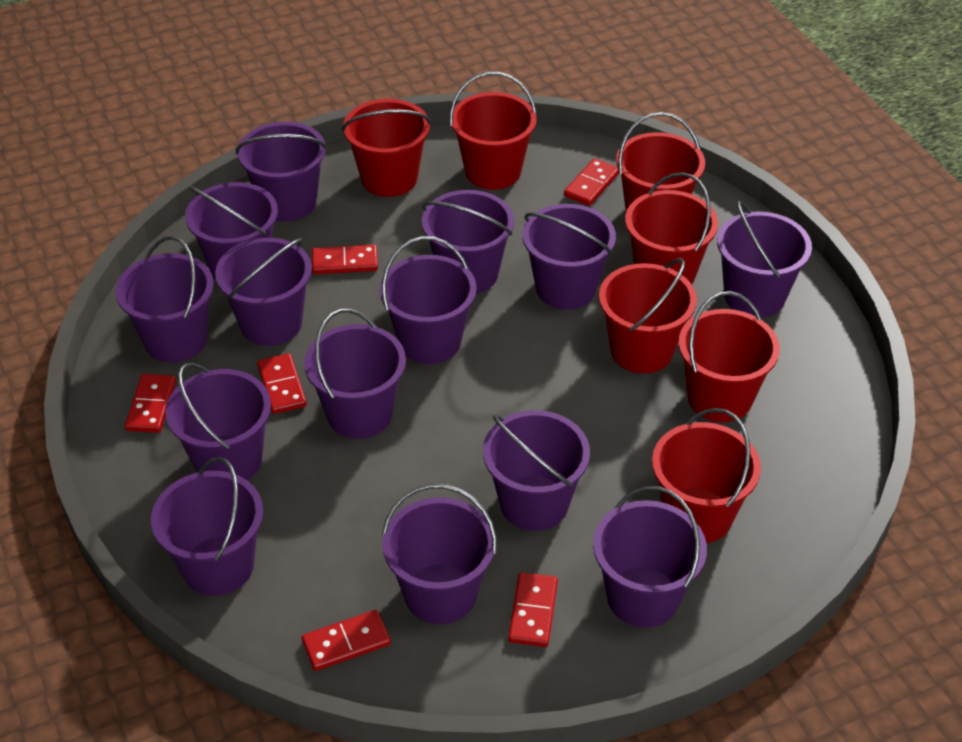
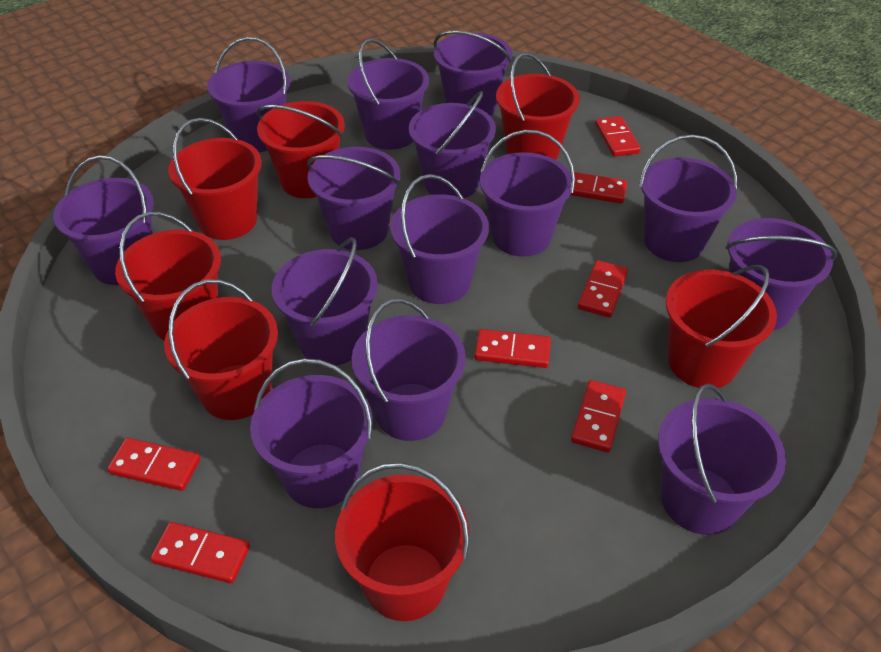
red domino: 6 -> 7

